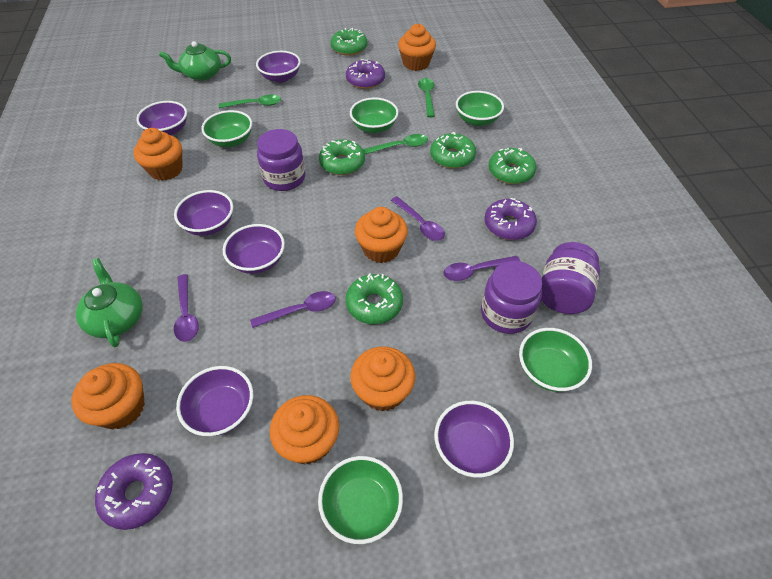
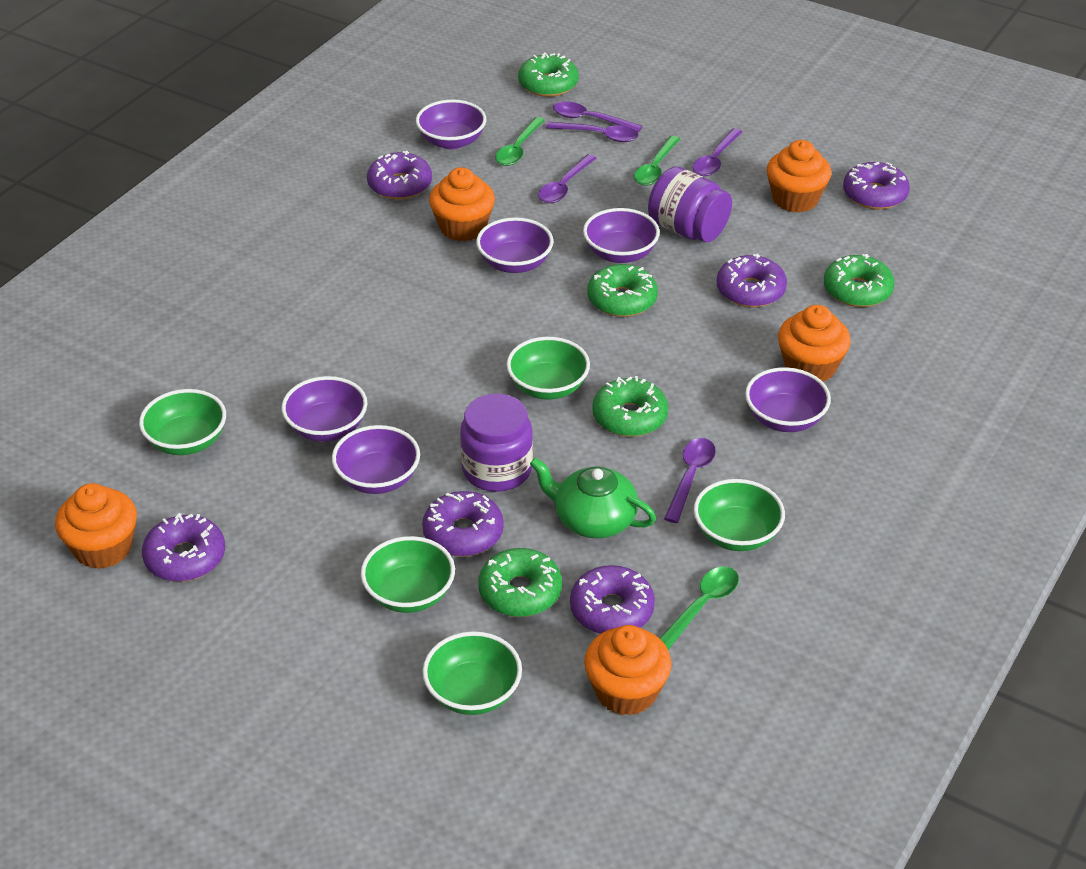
green teapot: 2 -> 1
orange cupcake: 6 -> 5
purple donut: 3 -> 6
purple jar: 3 -> 2
purple spoon: 4 -> 5

